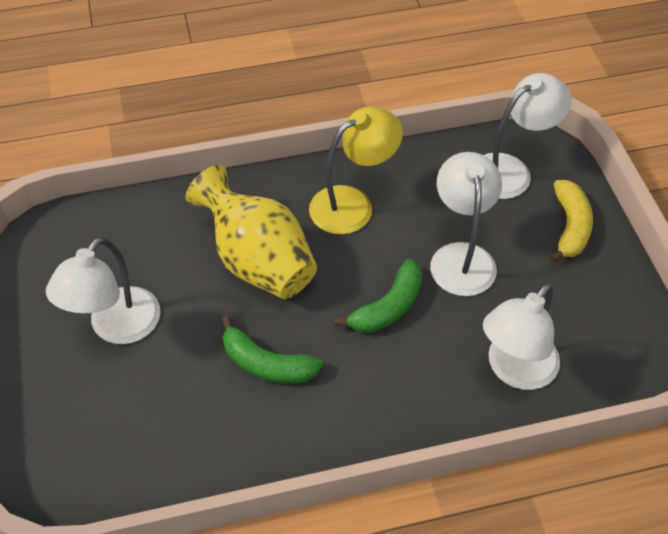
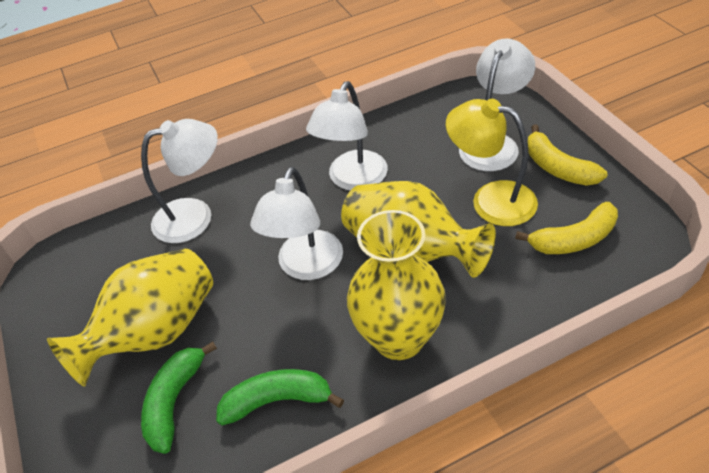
yellow banana: 1 -> 2
yellow vase: 1 -> 3

